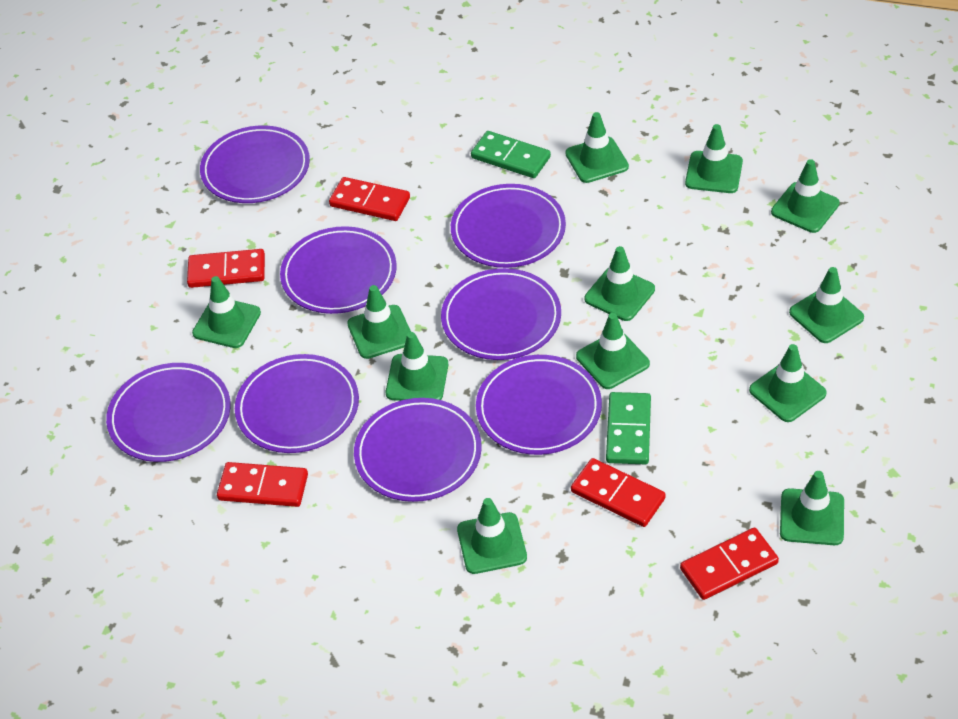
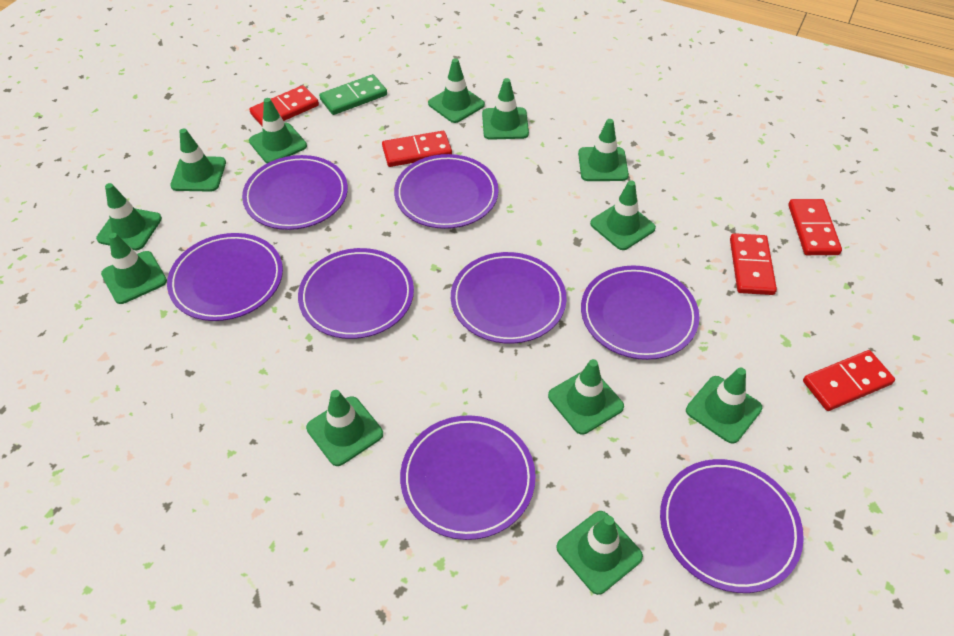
green domino: 2 -> 1

